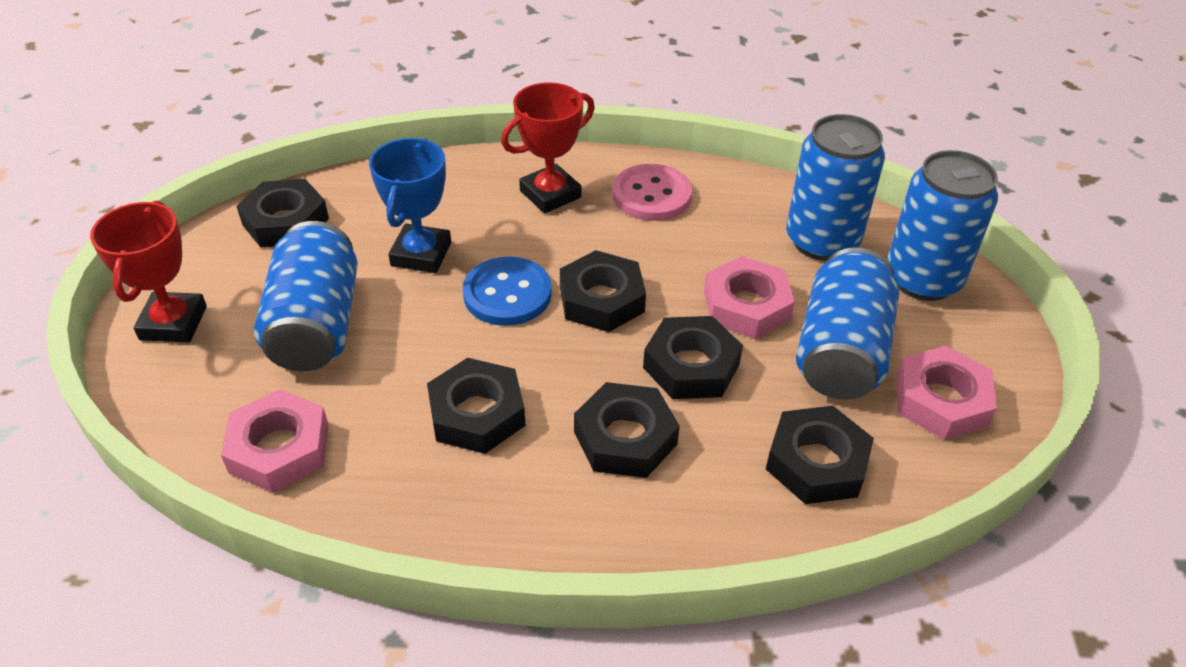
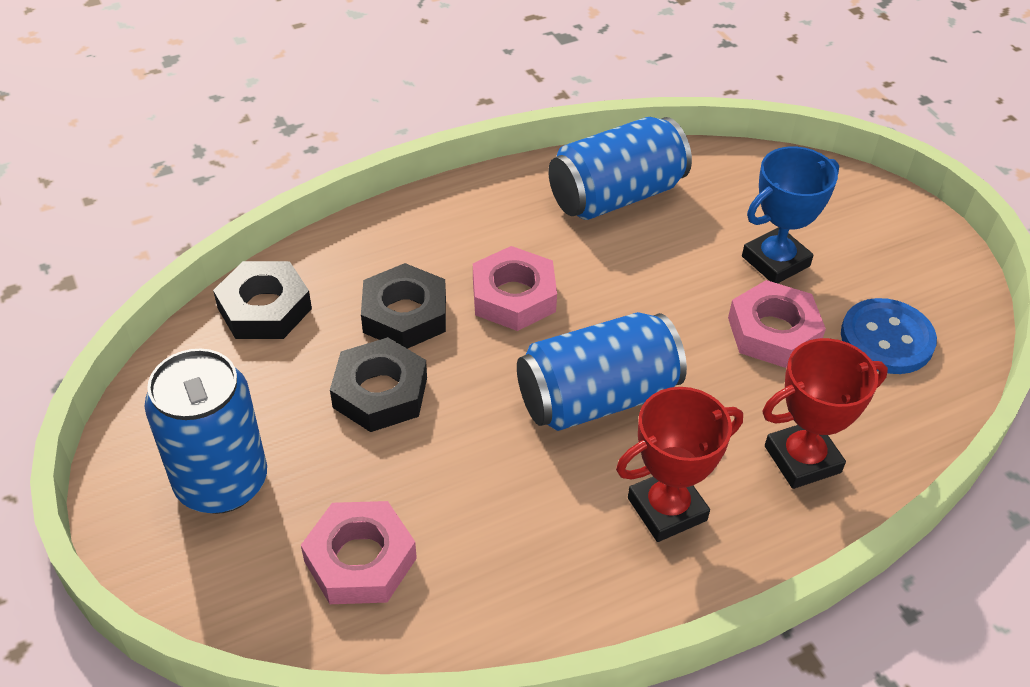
black nut: 6 -> 3
blue can: 4 -> 3
pink button: 1 -> 0

